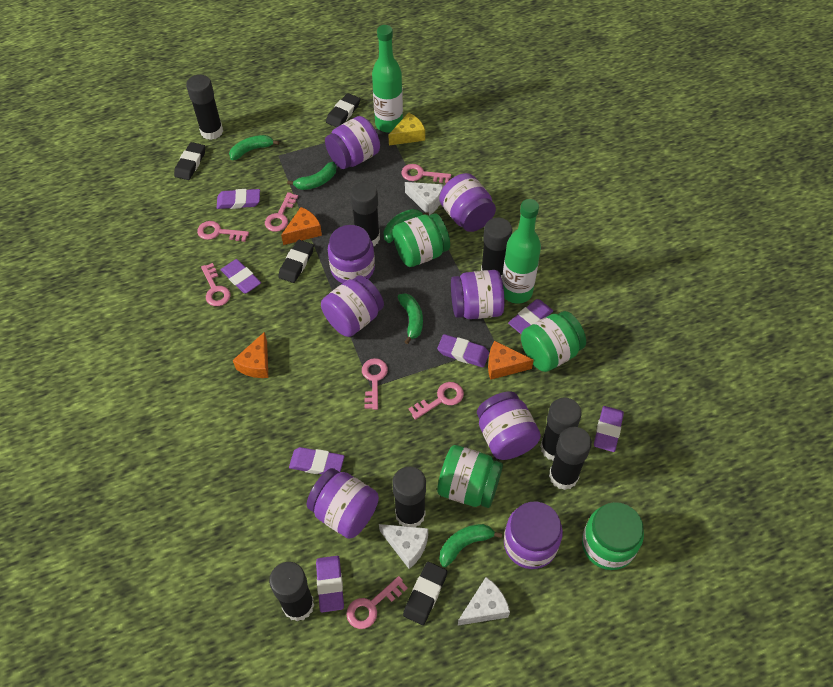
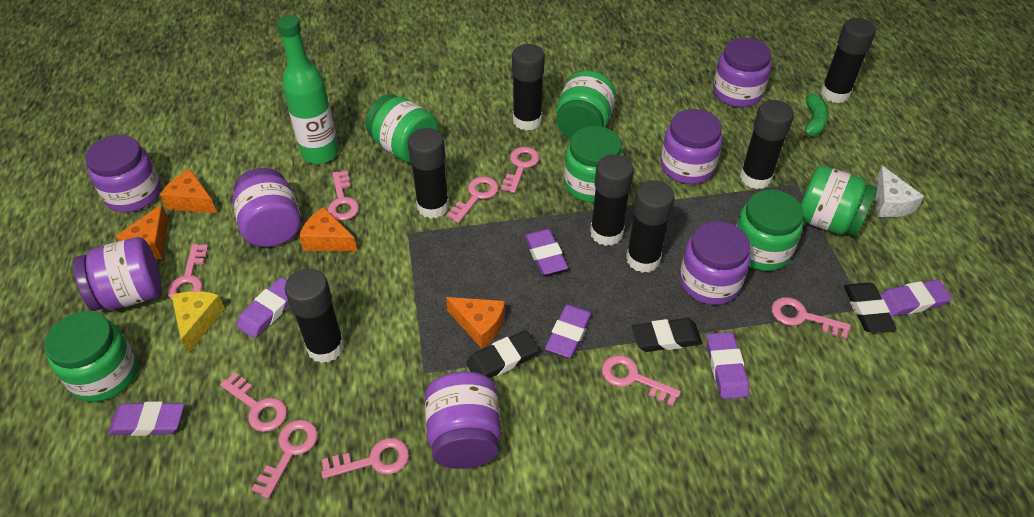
black eraser: 4 -> 3
green banana: 5 -> 1
green bottle: 2 -> 1
green jar: 4 -> 6
orange cheese: 3 -> 4
pink key: 7 -> 9
purple eraser: 7 -> 6
purple jar: 8 -> 7
white cheese: 3 -> 1

